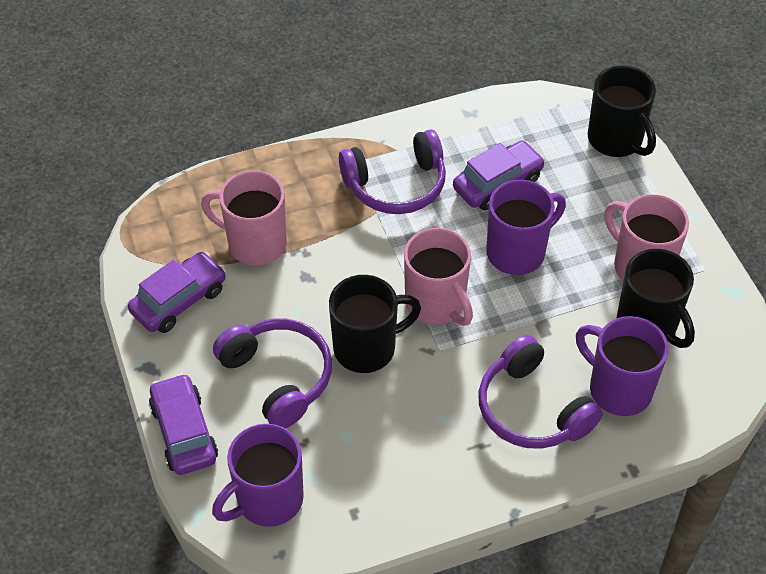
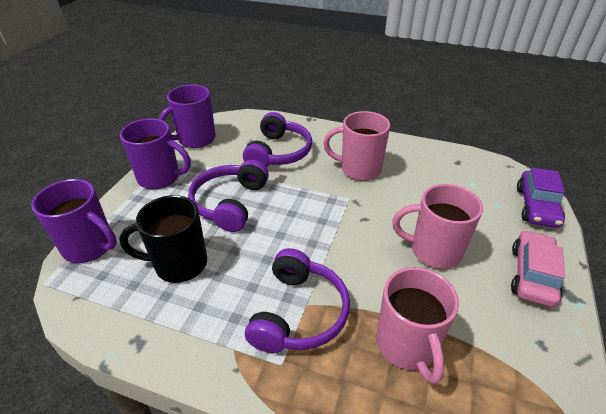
black mug: 3 -> 1
pink car: 0 -> 1
purple car: 3 -> 1

